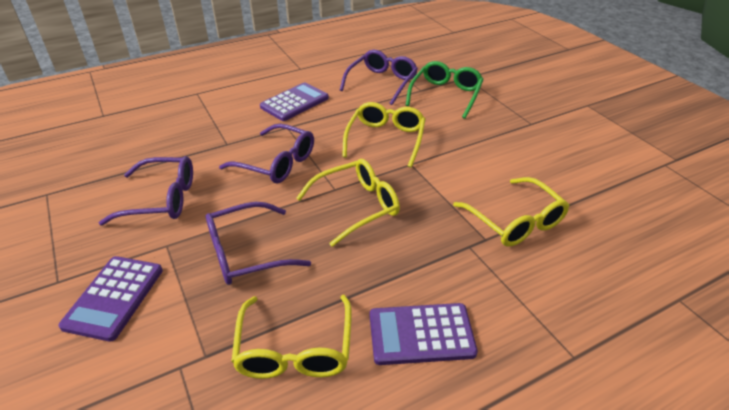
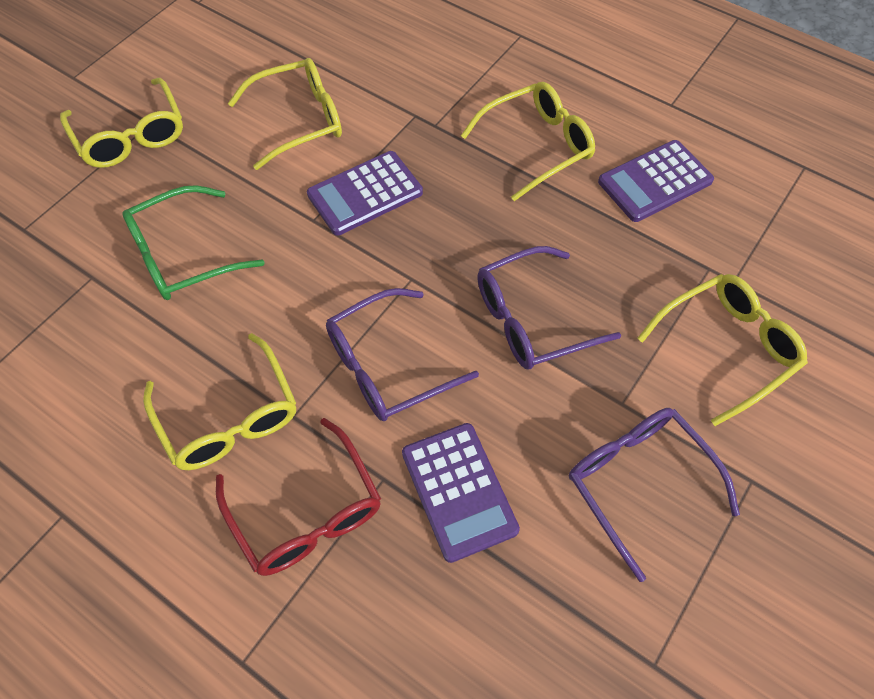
purple glasses: 4 -> 3
red glasses: 0 -> 1
yellow glasses: 4 -> 5

